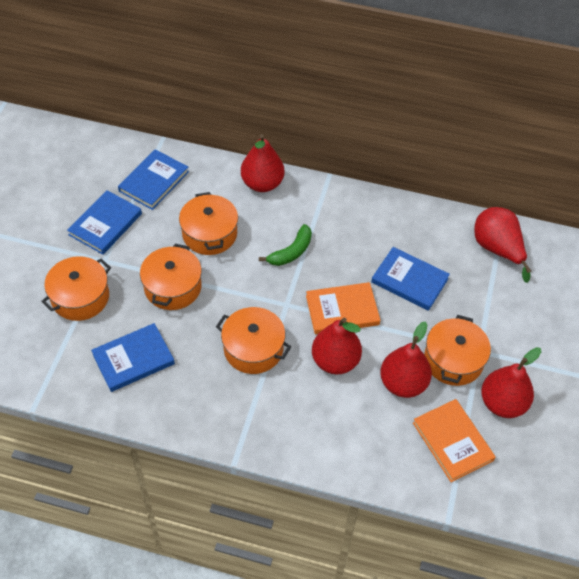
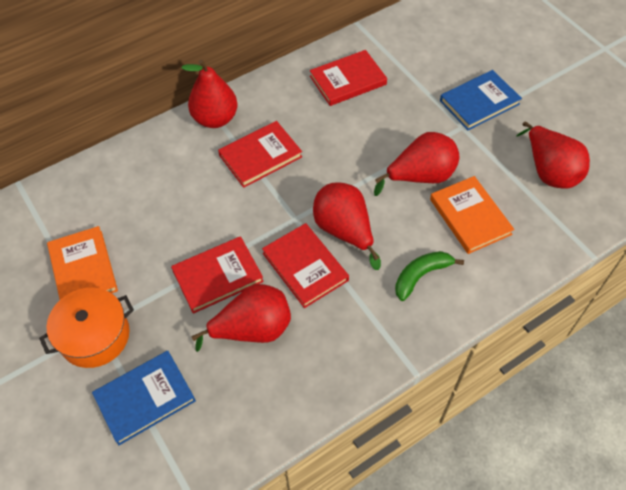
blue book: 4 -> 2
orange pot: 5 -> 1
red book: 0 -> 4

